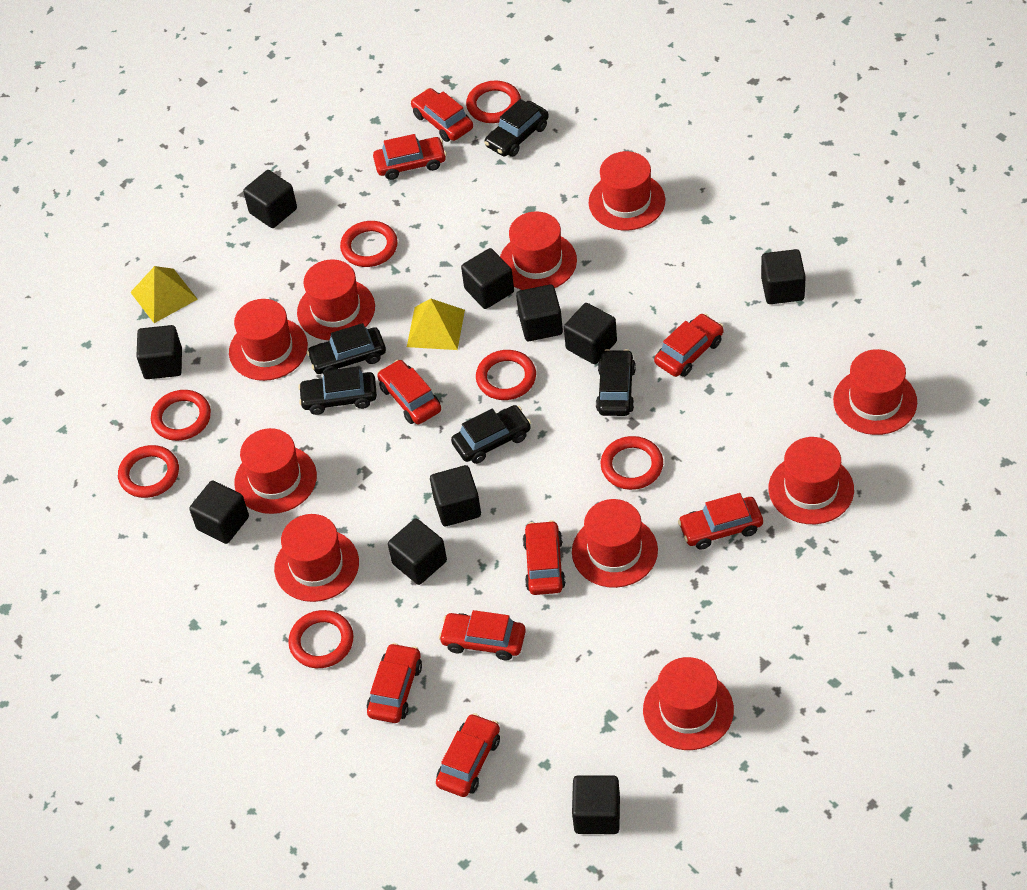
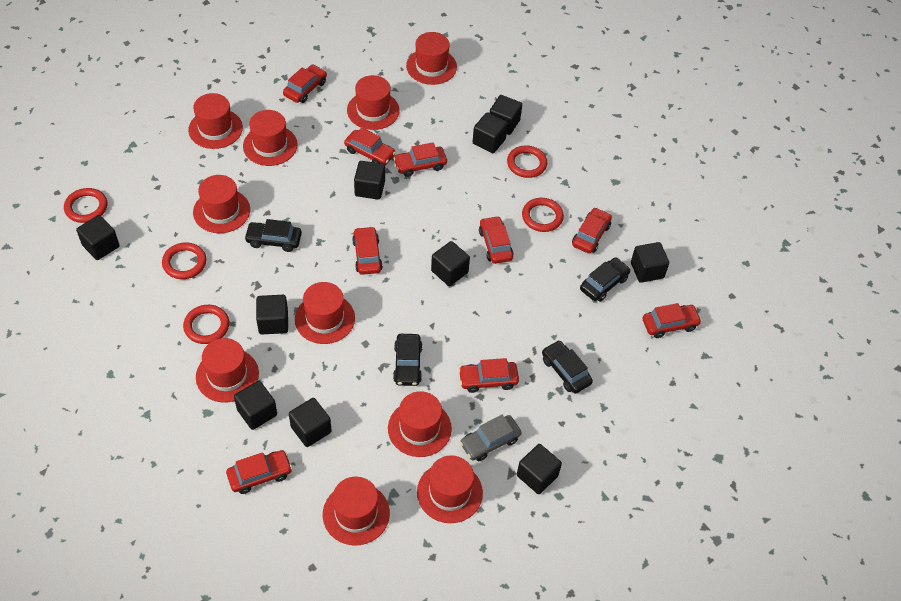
black car: 5 -> 4
grey car: 0 -> 1
red ring: 7 -> 5
yellow pyramid: 2 -> 0

